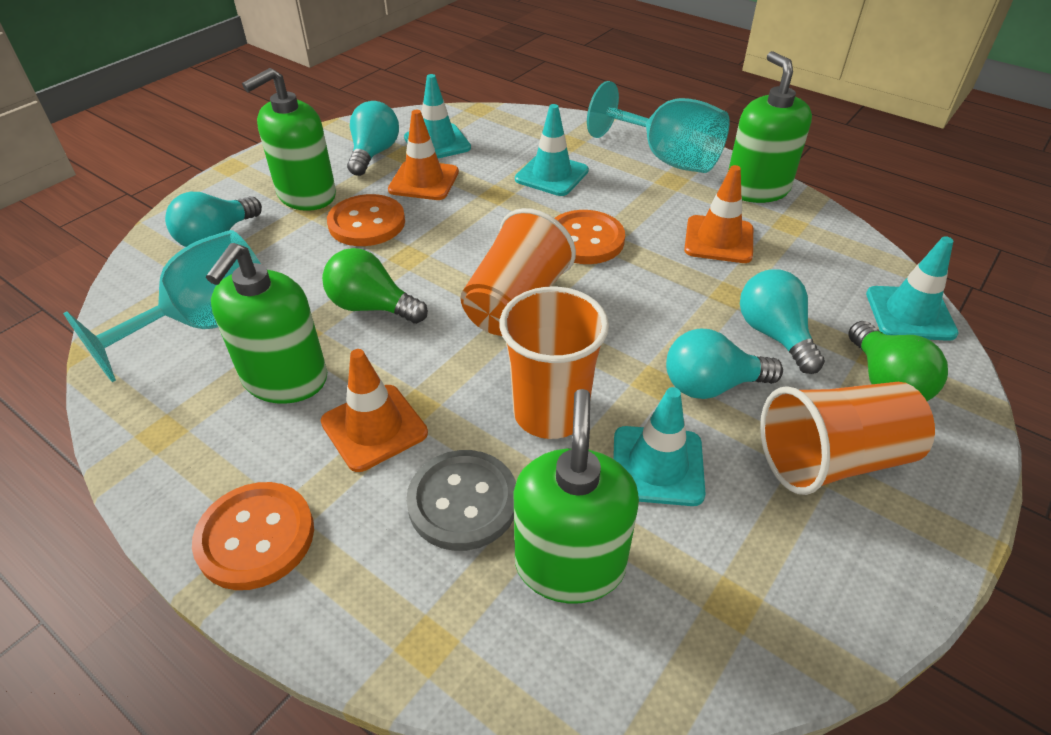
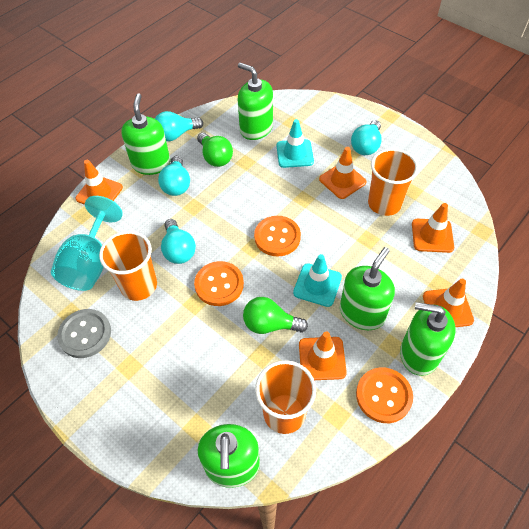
green soap dispenser: 4 -> 5
orange traffic cone: 3 -> 5
turquoise goblet: 2 -> 1
turquoise traffic cone: 4 -> 2

